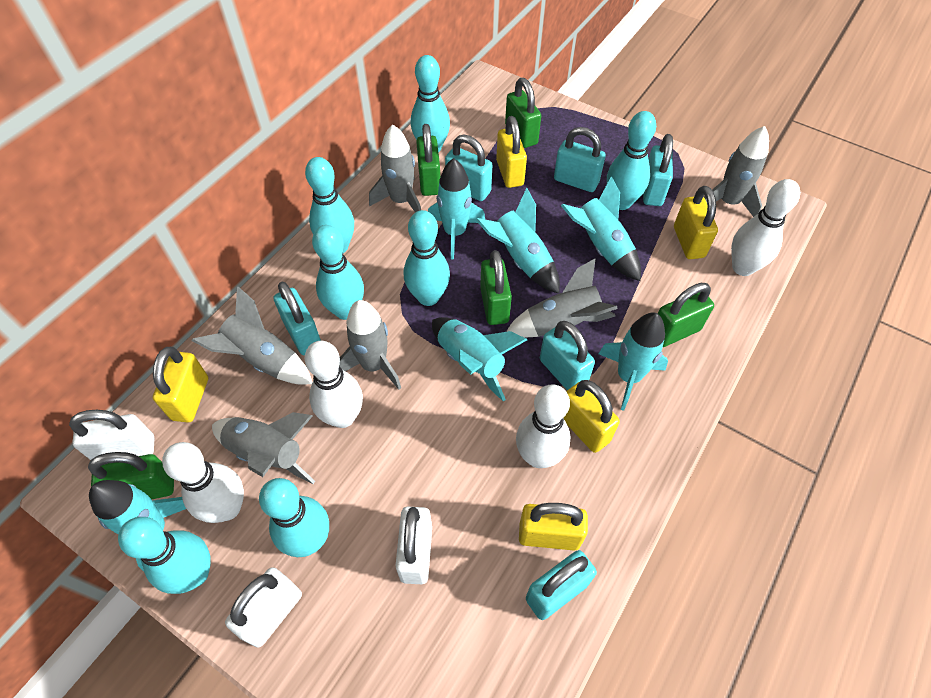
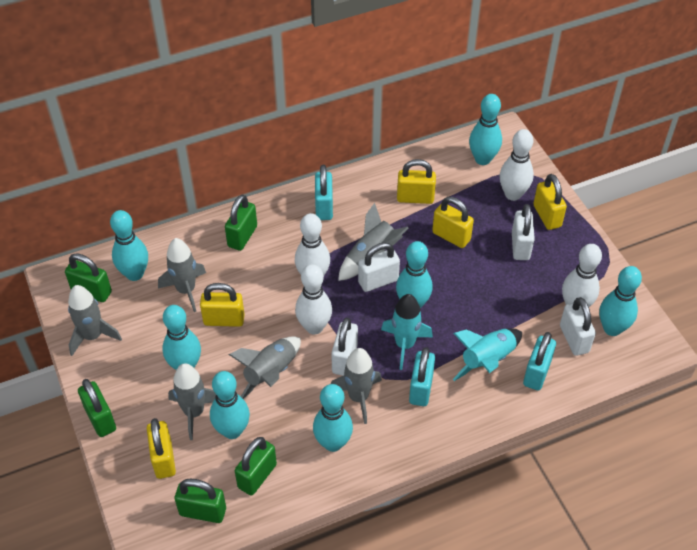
turquoise padlock: 6 -> 3
turquoise rocket: 6 -> 2
white padlock: 3 -> 4

